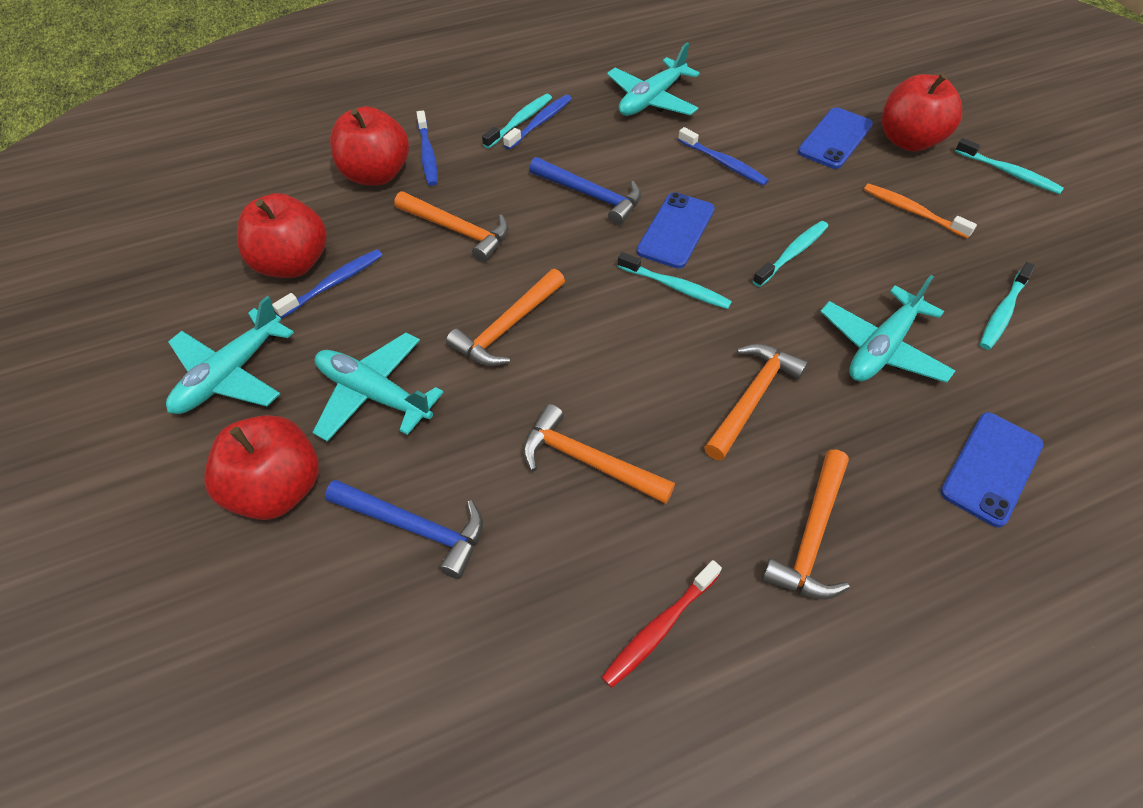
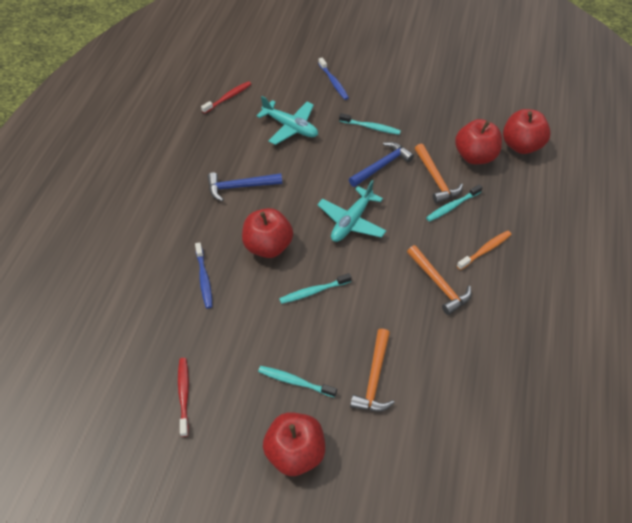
blue phone: 3 -> 0
blue toothbrush: 4 -> 2
orange hammer: 5 -> 3
red toothbrush: 1 -> 2
turquoise plane: 4 -> 2
turquoise toothbrush: 5 -> 4

